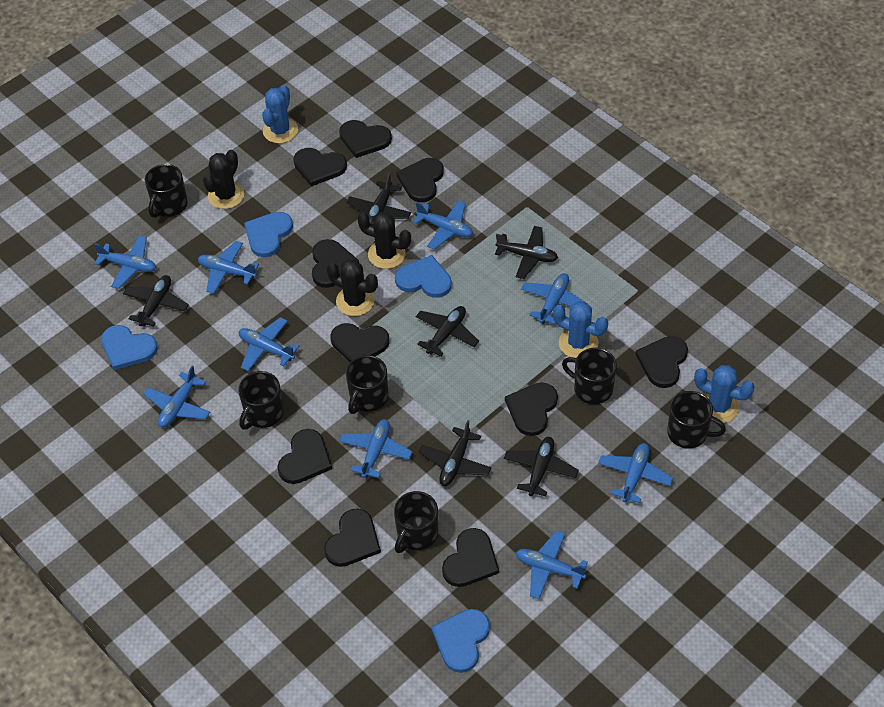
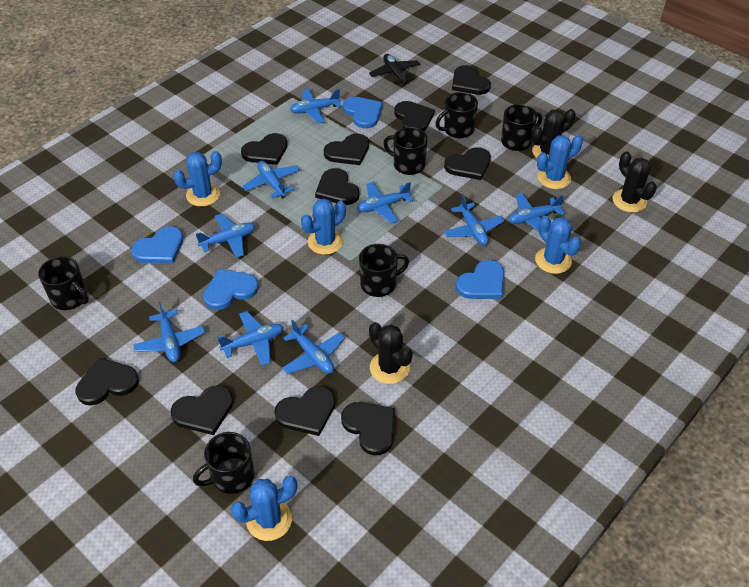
black plane: 6 -> 1
blue cactus: 3 -> 5

